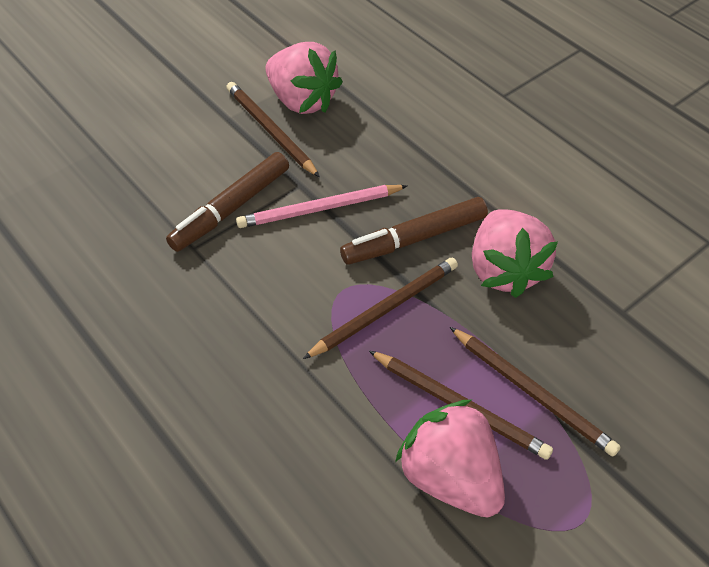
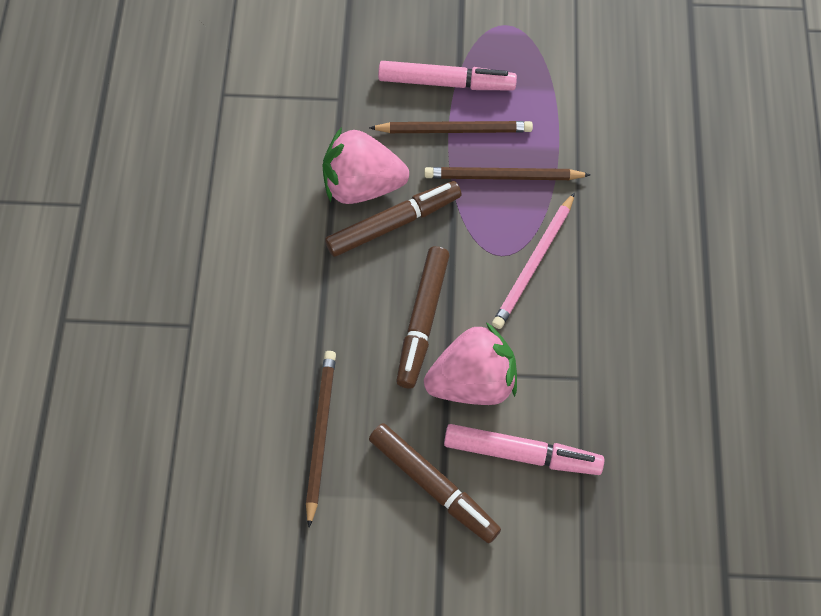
brown marker: 2 -> 3
brown pencil: 4 -> 3
pink marker: 0 -> 2
pink strawberry: 3 -> 2

